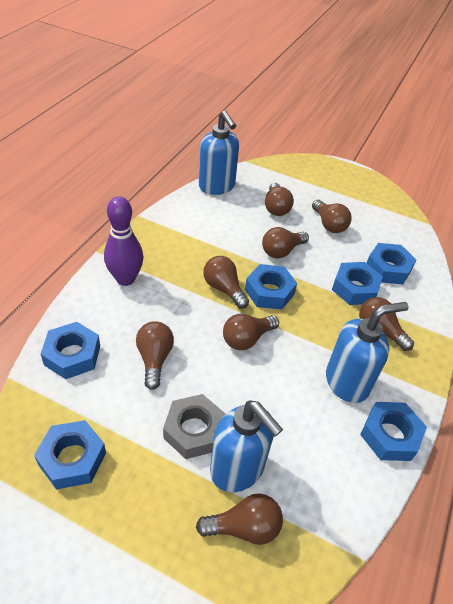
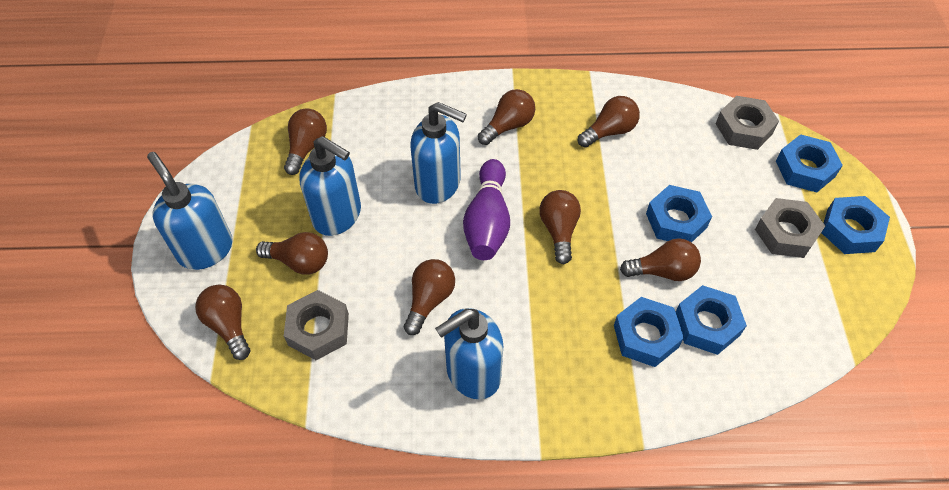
blue nut: 6 -> 5
blue soap dispenser: 3 -> 4
grey nut: 1 -> 3

